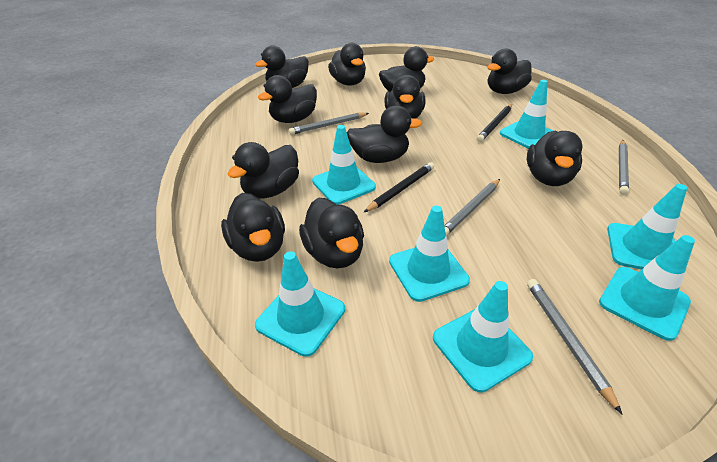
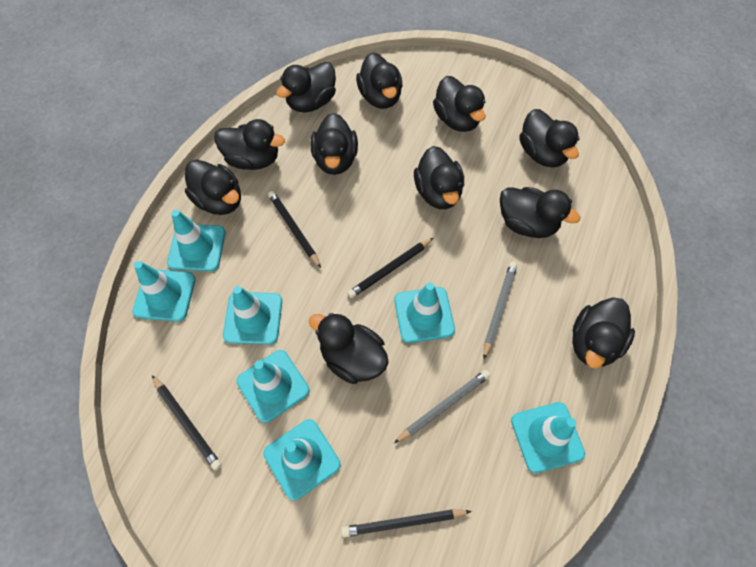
black pencil: 2 -> 4
grey pencil: 4 -> 2

